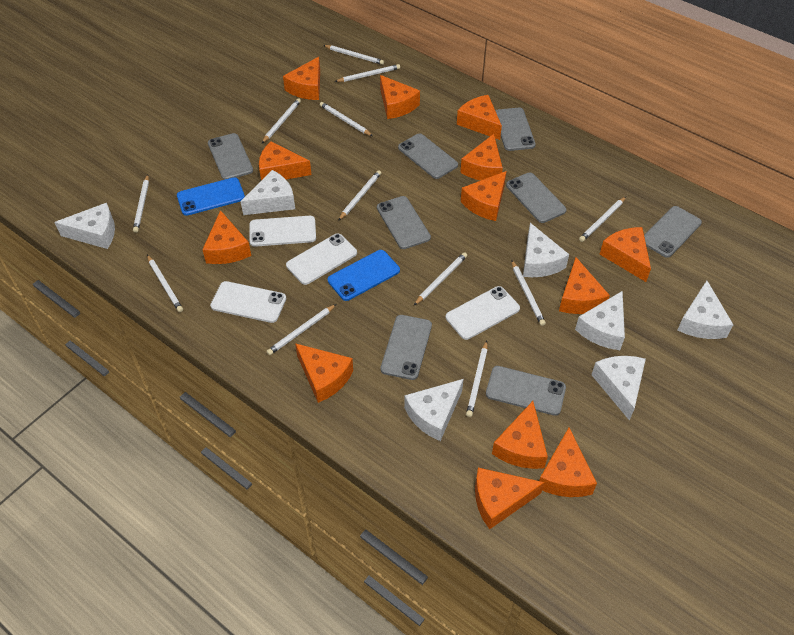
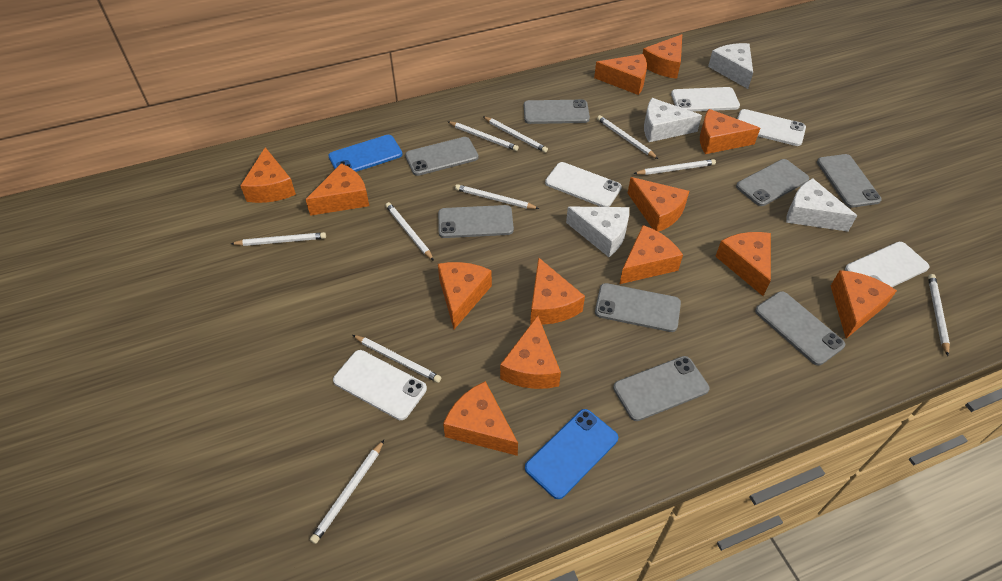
white cheese: 7 -> 4
white pencil: 12 -> 10
white phone: 4 -> 5

